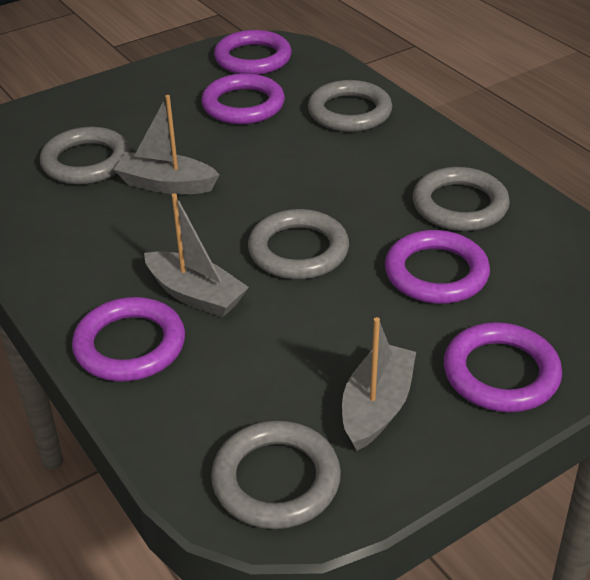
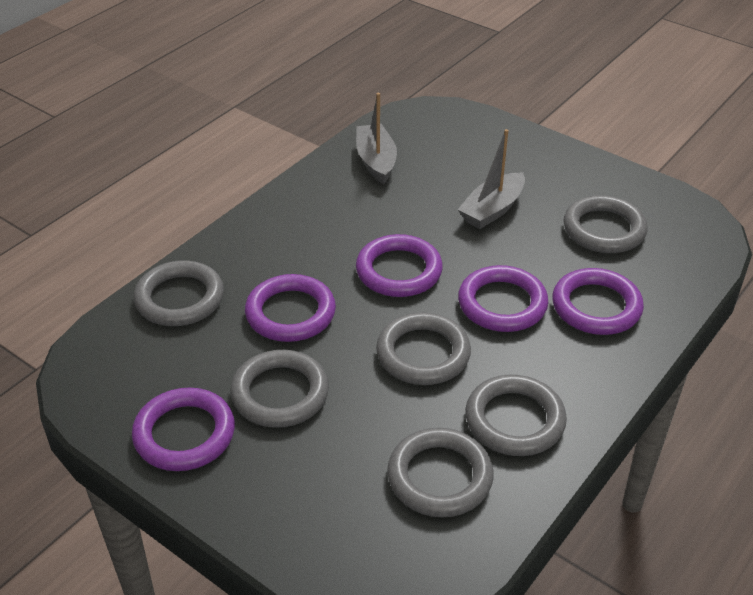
grey boat: 3 -> 2
grey ring: 5 -> 6

